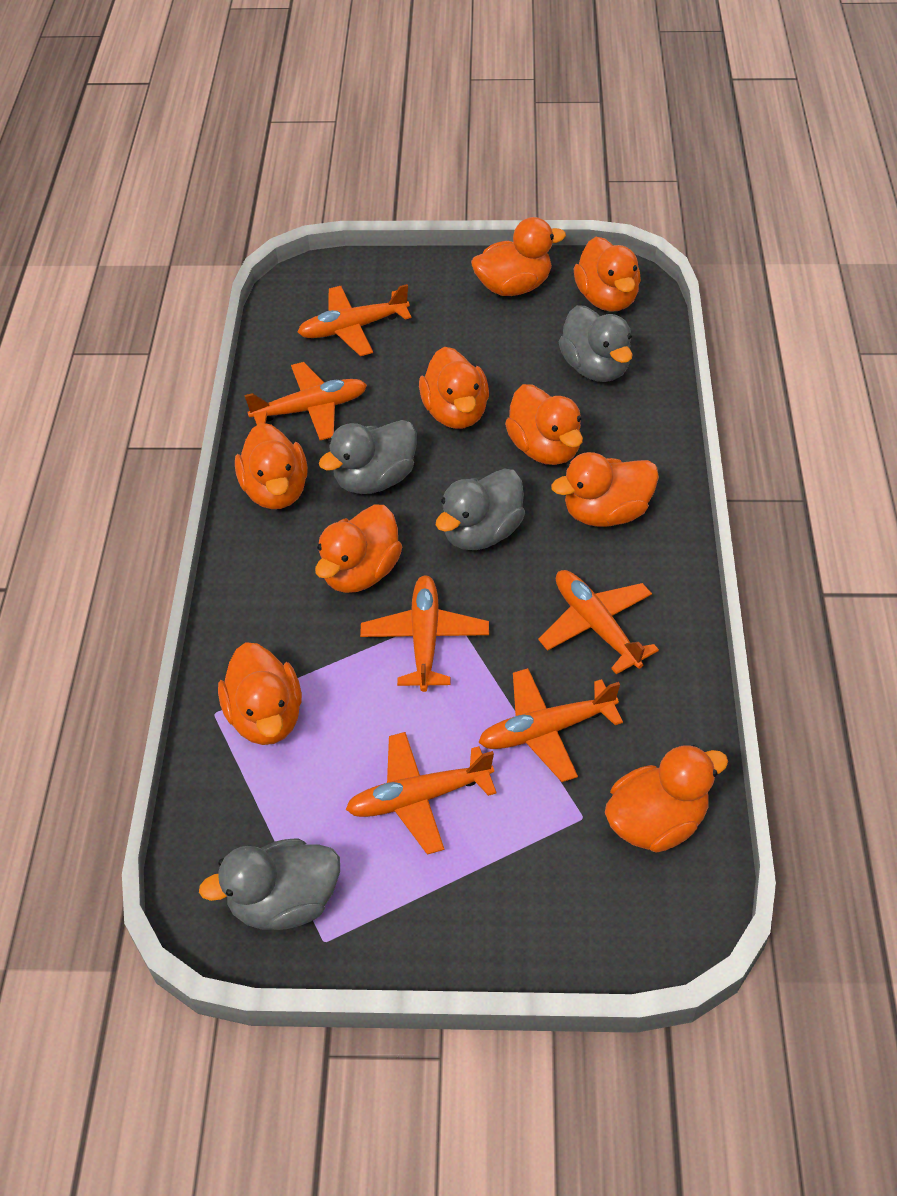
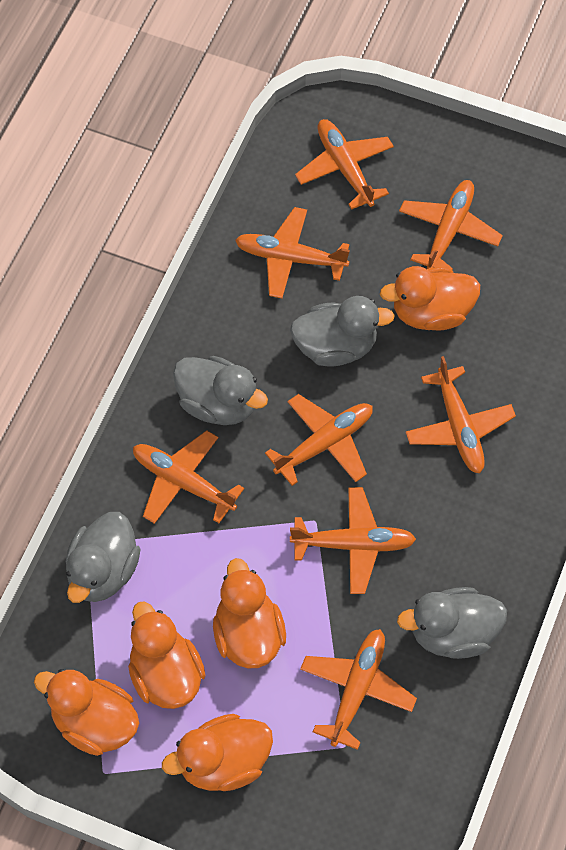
orange duck: 9 -> 5
orange plane: 6 -> 8

